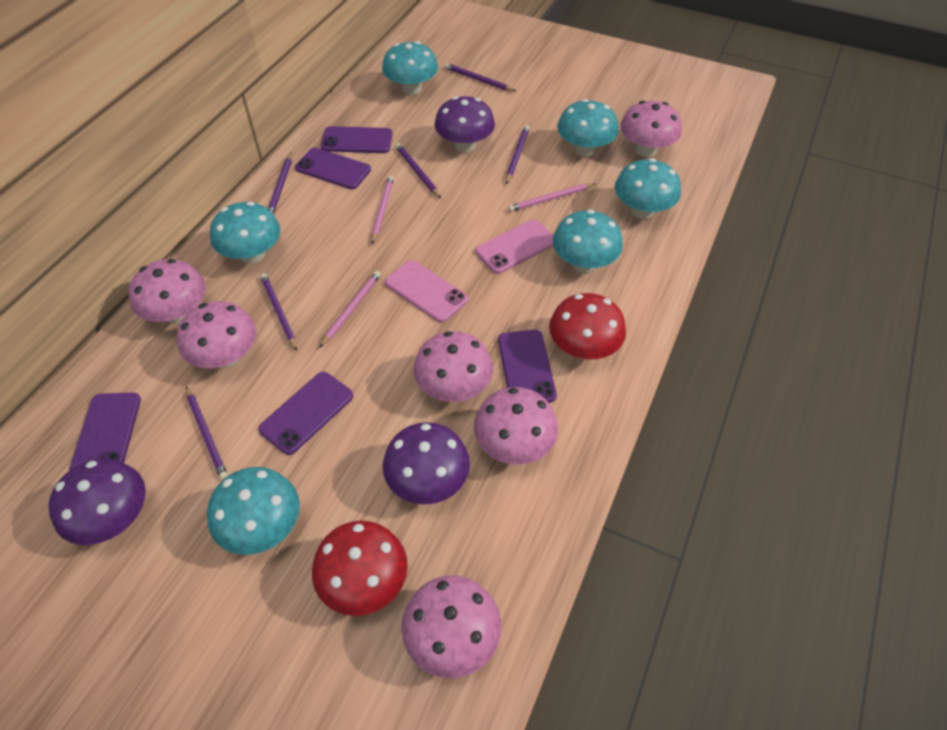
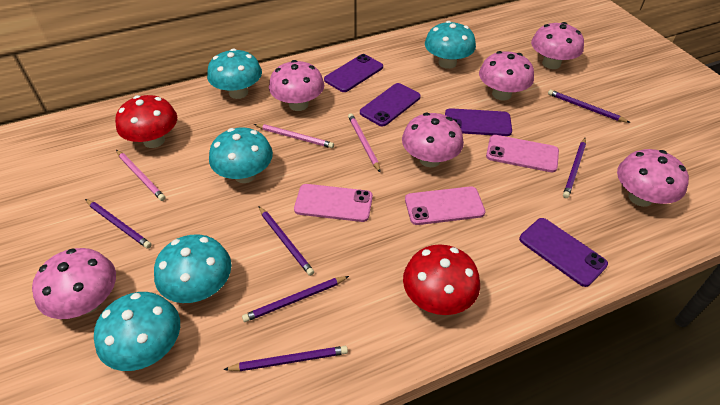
pink phone: 2 -> 3
purple mushroom: 3 -> 0
purple phone: 5 -> 4
turquoise mushroom: 6 -> 5

